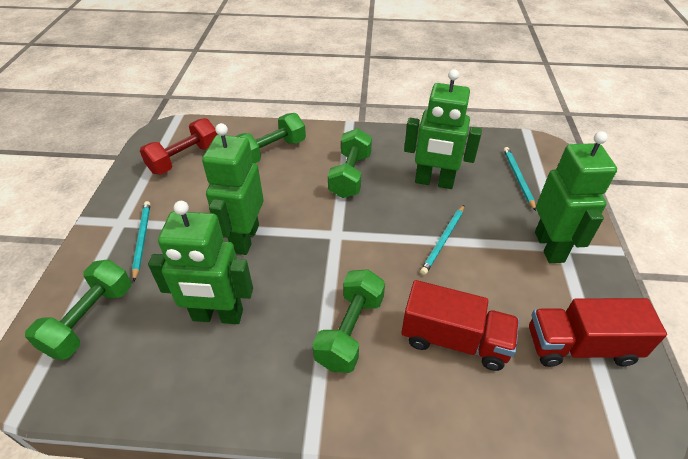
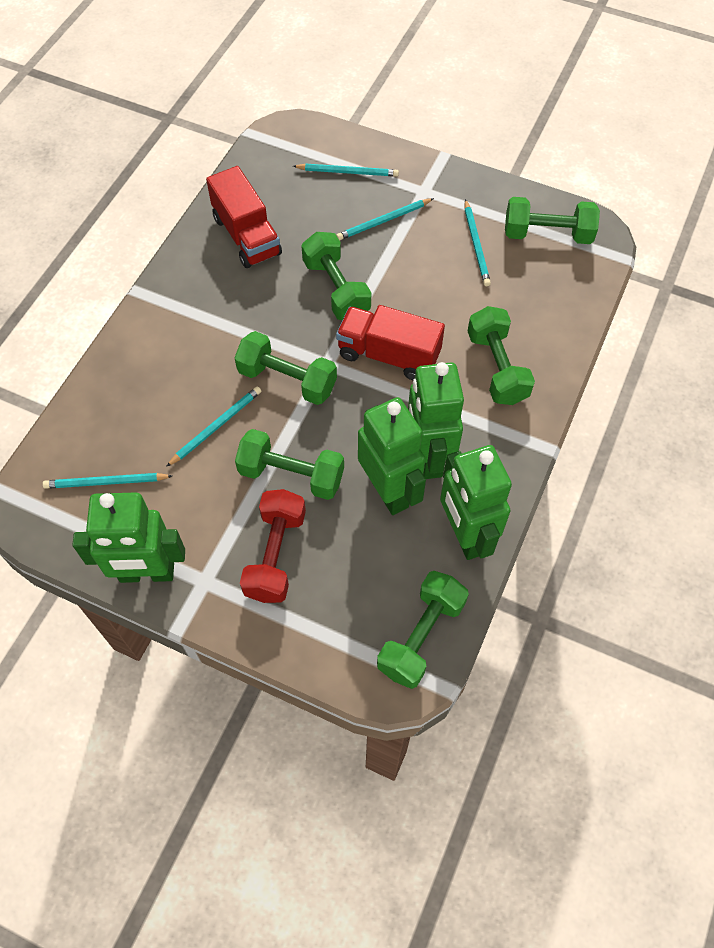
green dumbbell: 4 -> 6
turquoise pencil: 3 -> 5

